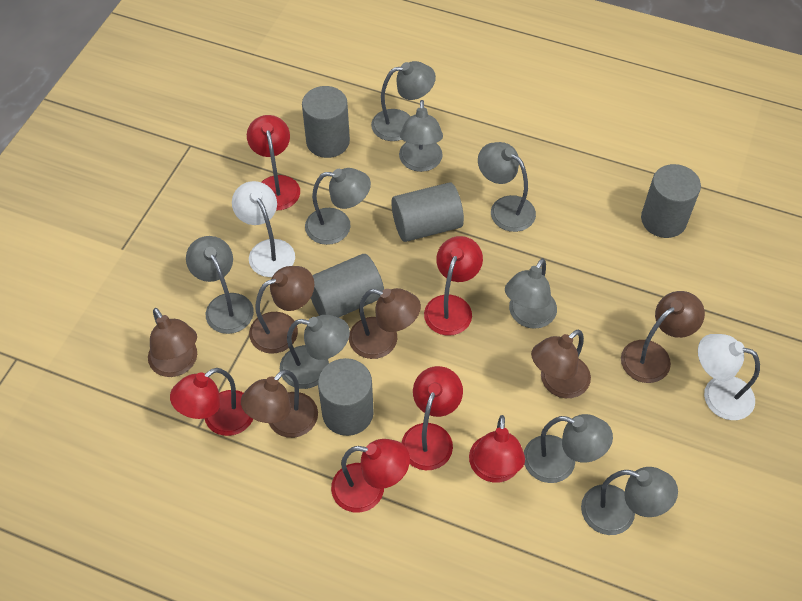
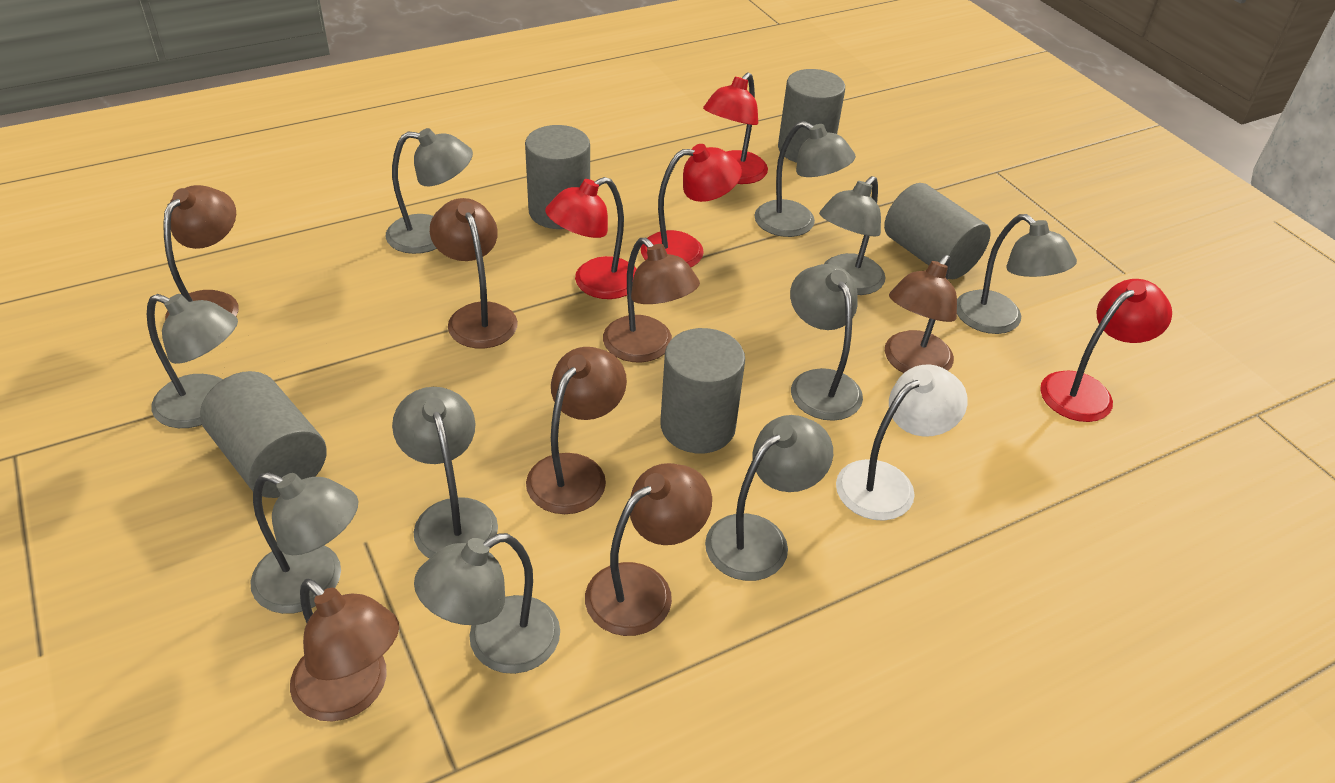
brown lamp: 6 -> 7
grey lamp: 9 -> 10
red lamp: 6 -> 4
white lamp: 2 -> 1

